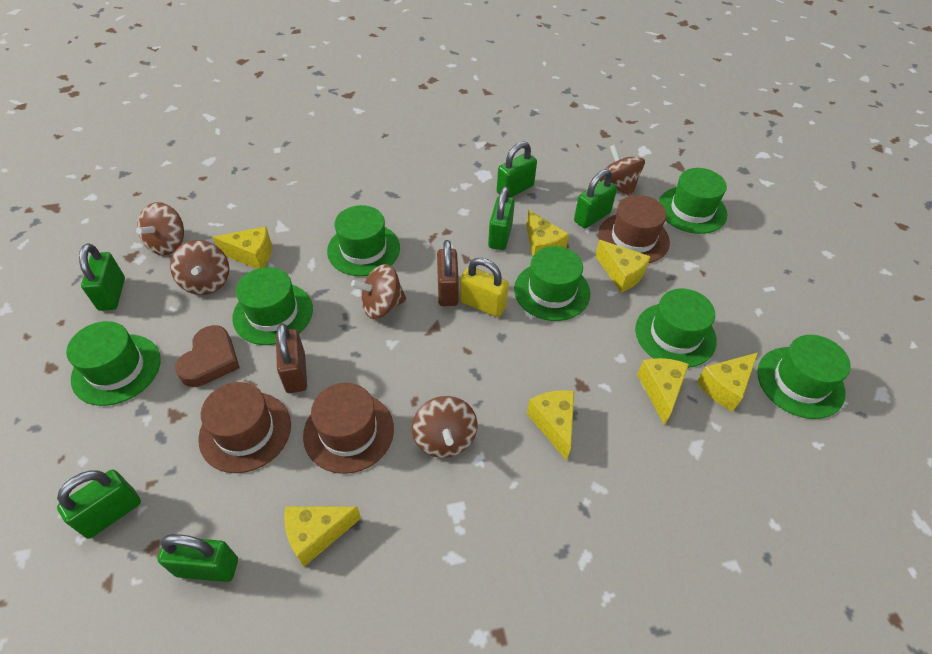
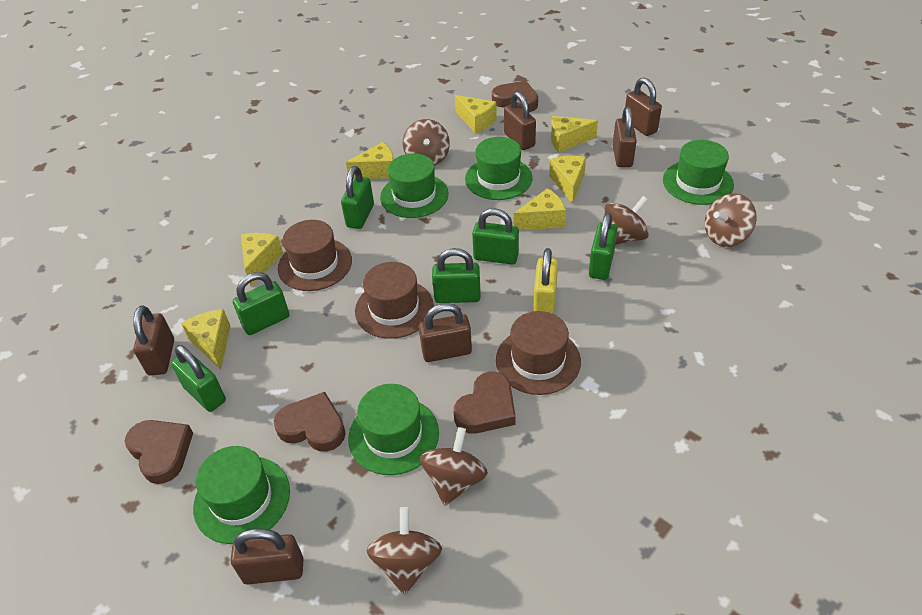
brown heart: 1 -> 4
brown padlock: 2 -> 6
green hat: 7 -> 5

